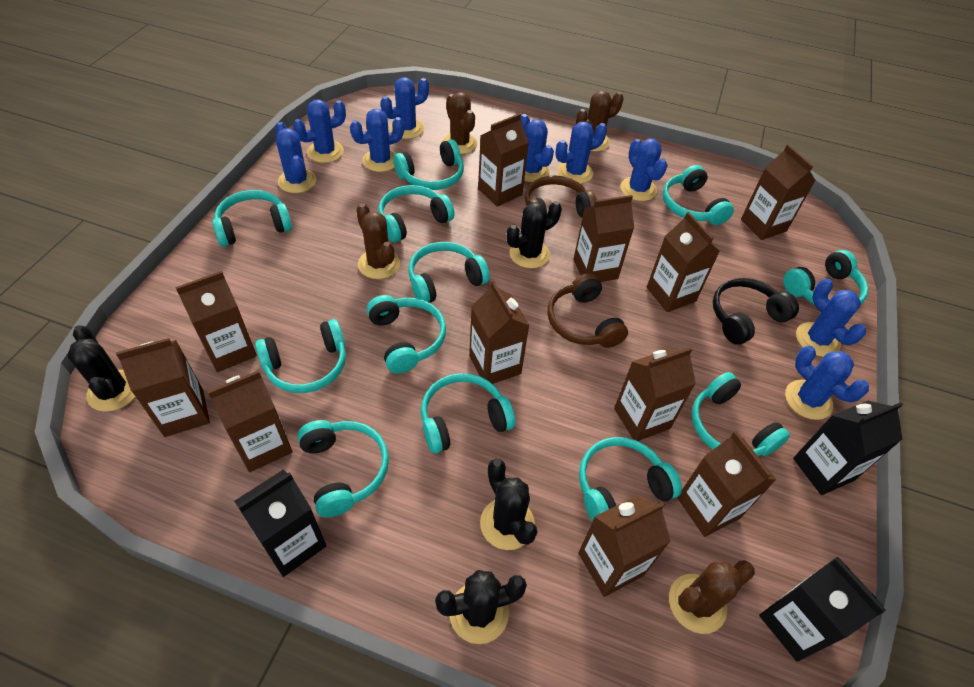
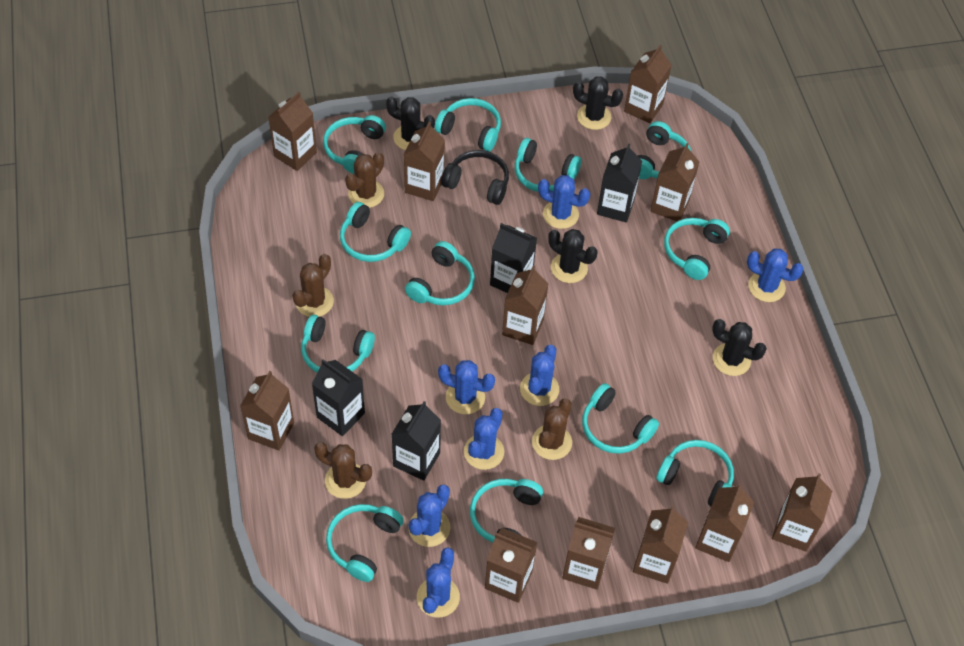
black carton: 3 -> 4
blue cactus: 9 -> 7
brown headphones: 2 -> 0

